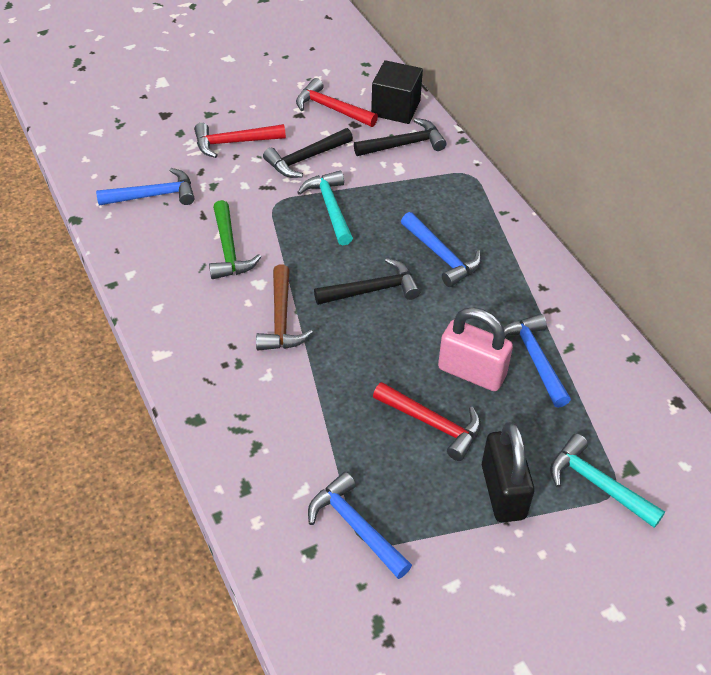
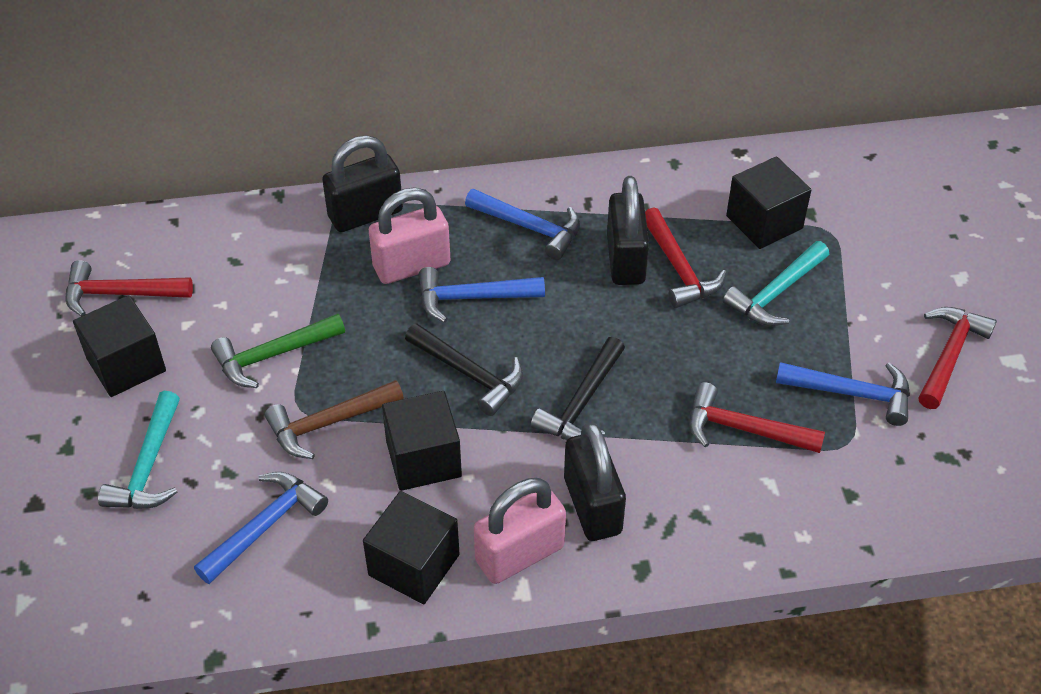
black cube: 1 -> 4
black hammer: 3 -> 2
black padlock: 1 -> 3
pink padlock: 1 -> 2
red hammer: 3 -> 4

